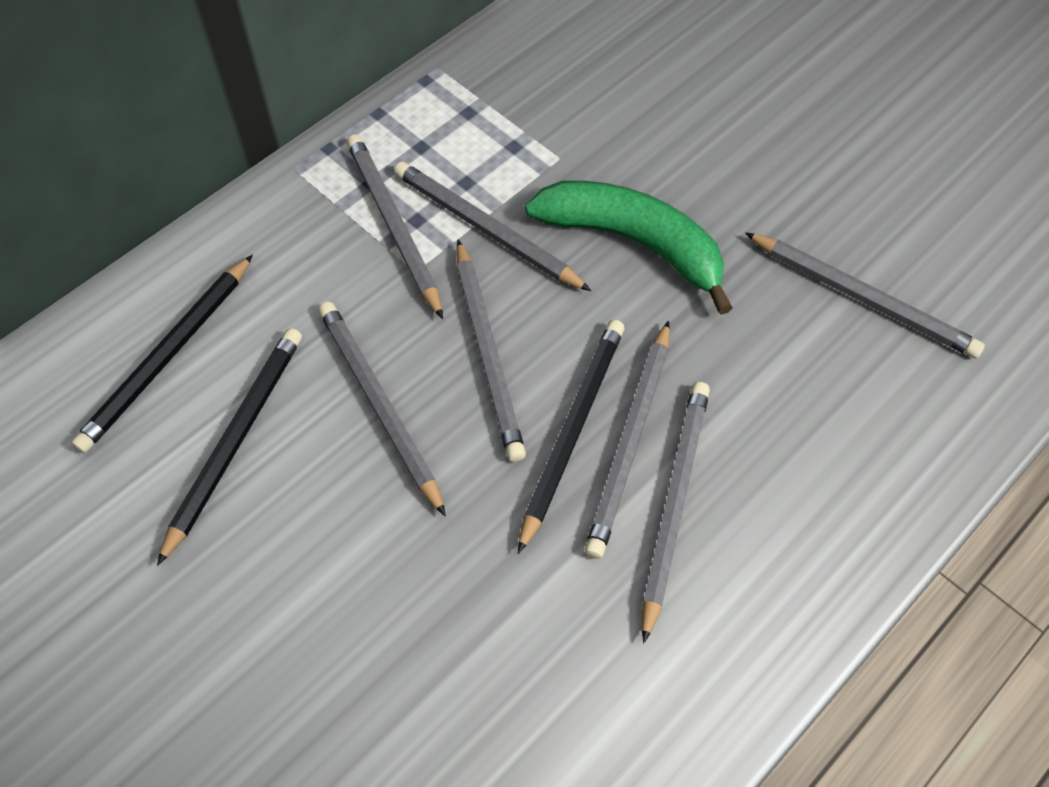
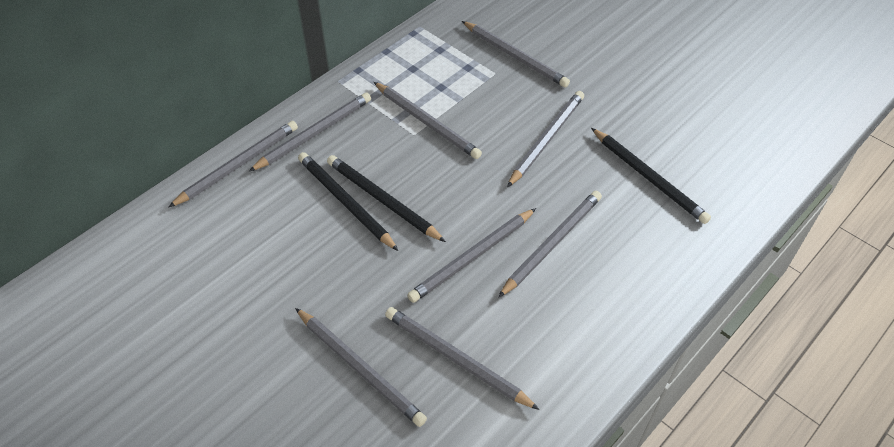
green banana: 1 -> 0
grey pencil: 7 -> 9

